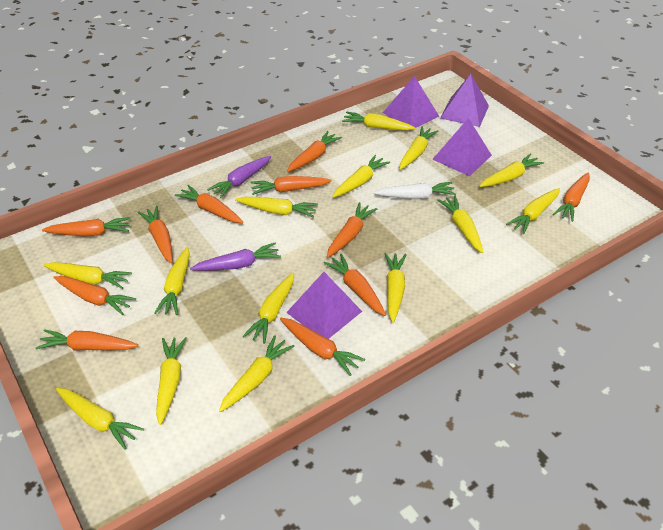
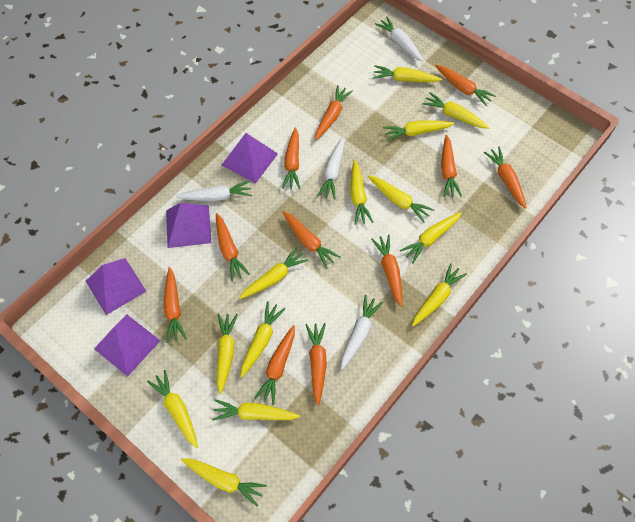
purple carrot: 2 -> 0
white carrot: 1 -> 4
yellow carrot: 14 -> 13

